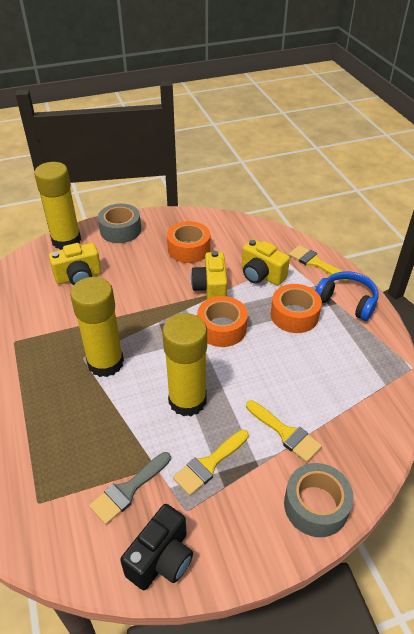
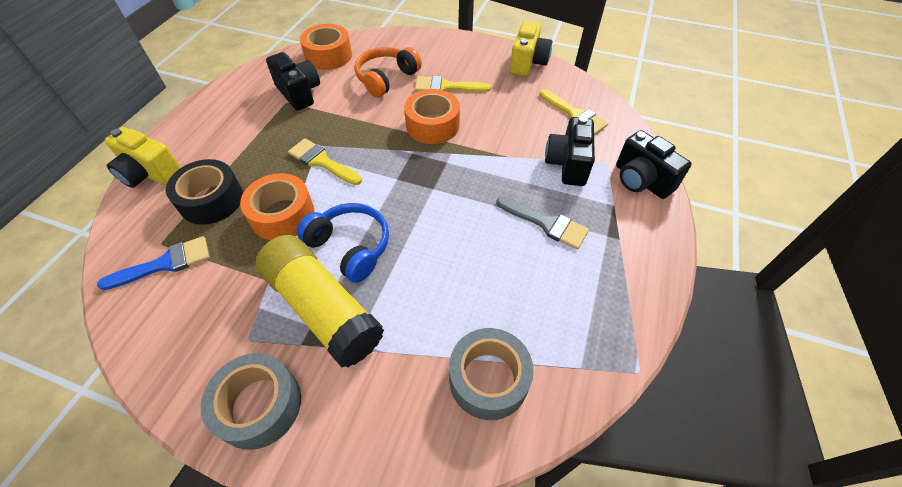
black camera: 1 -> 3
black tape: 0 -> 1
blue brush: 0 -> 1
orange headphones: 0 -> 1
yellow camera: 3 -> 2
yellow glue stick: 3 -> 1

